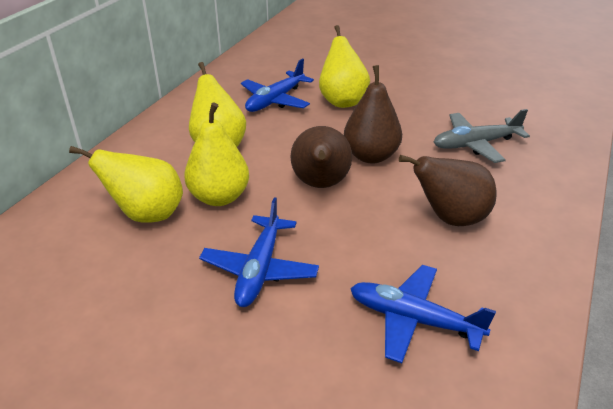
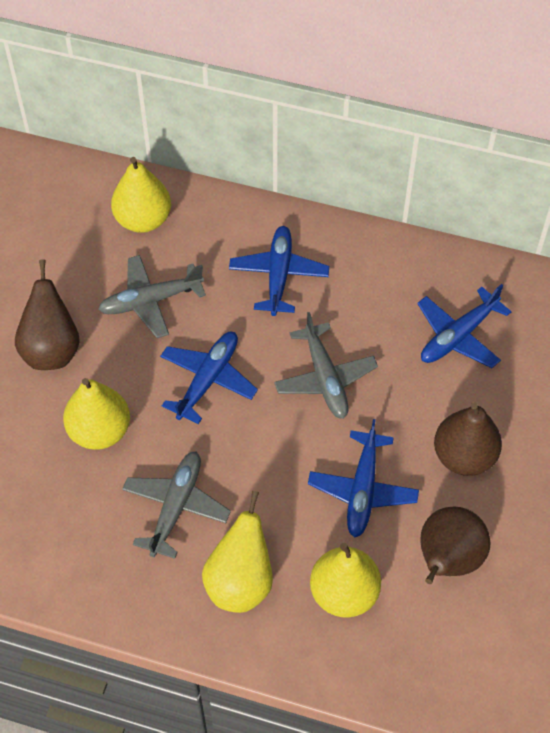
blue plane: 3 -> 4
grey plane: 1 -> 3

